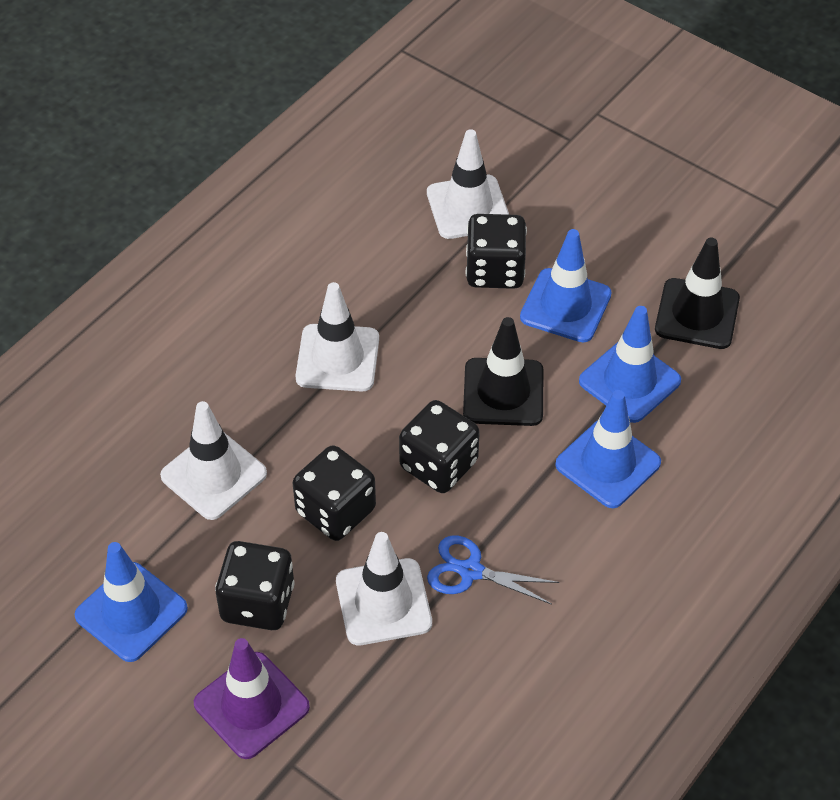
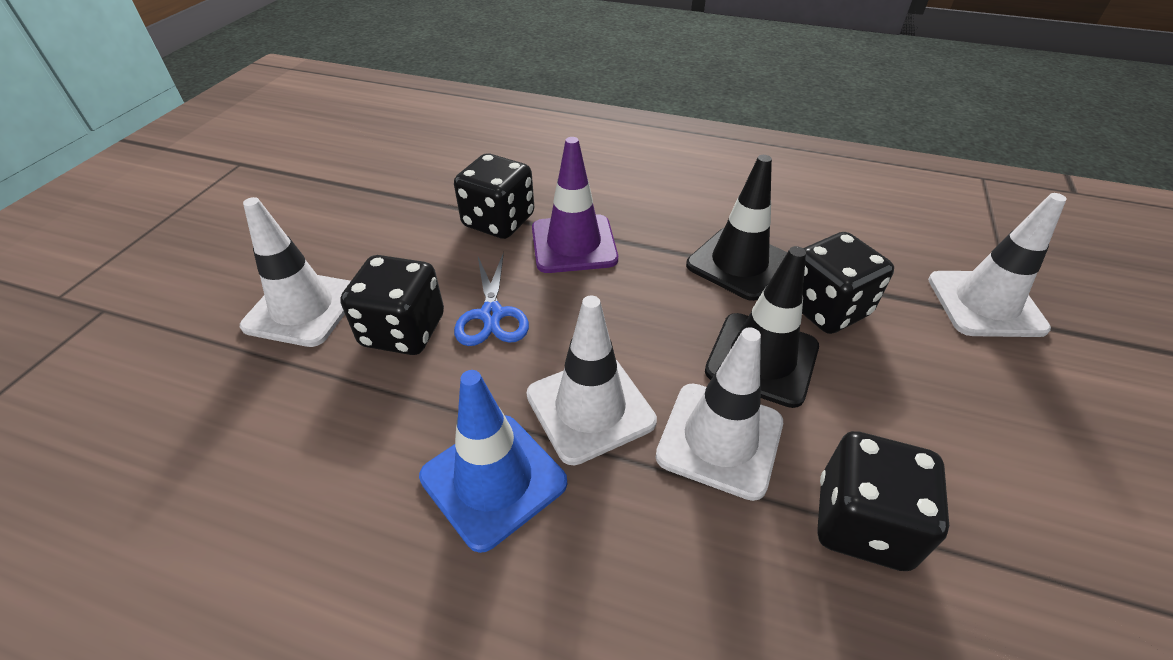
blue traffic cone: 4 -> 1

